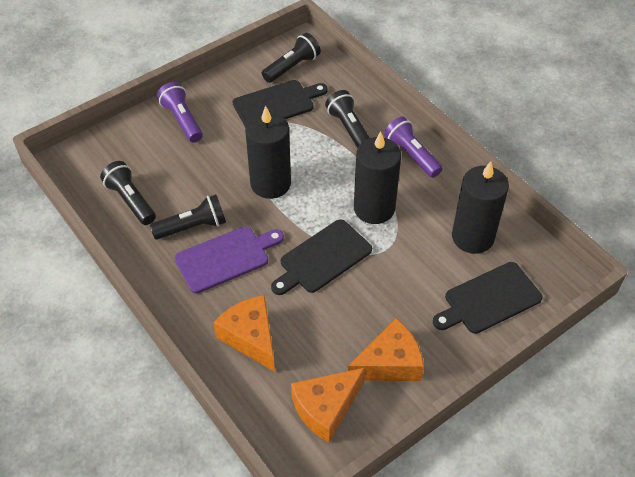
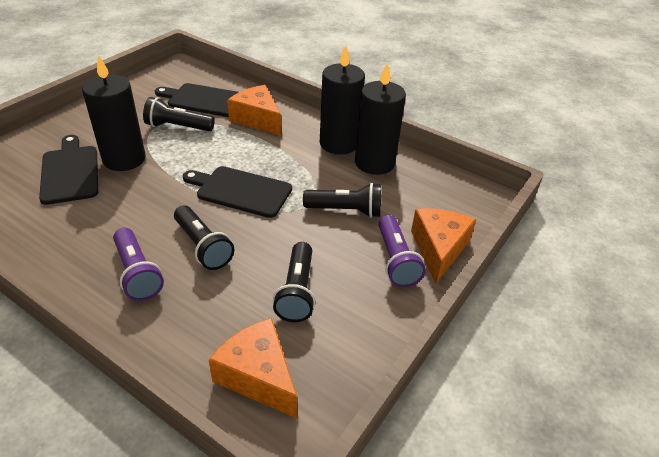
purple cutting board: 1 -> 0

